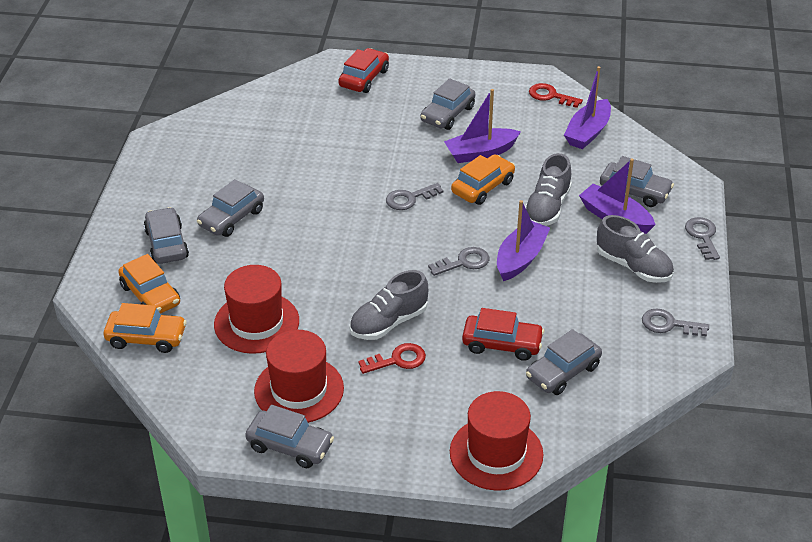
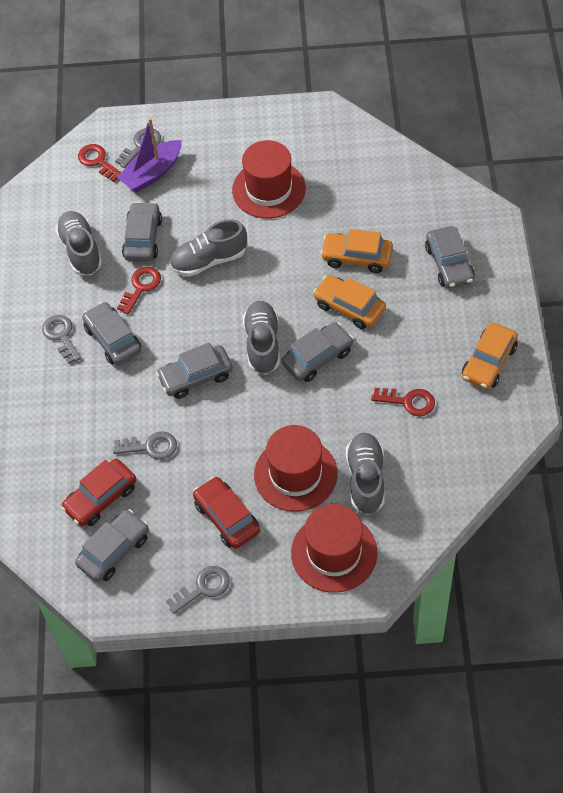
grey shoe: 3 -> 4
purple boat: 4 -> 1
red key: 2 -> 3

